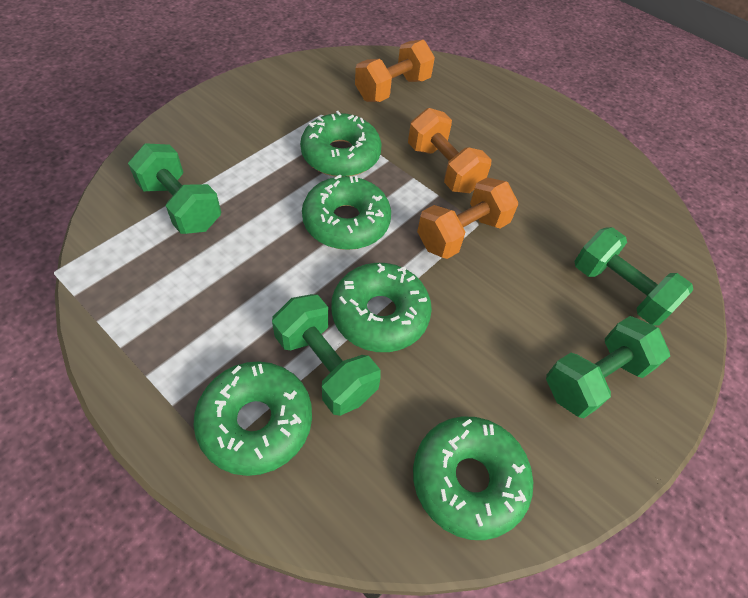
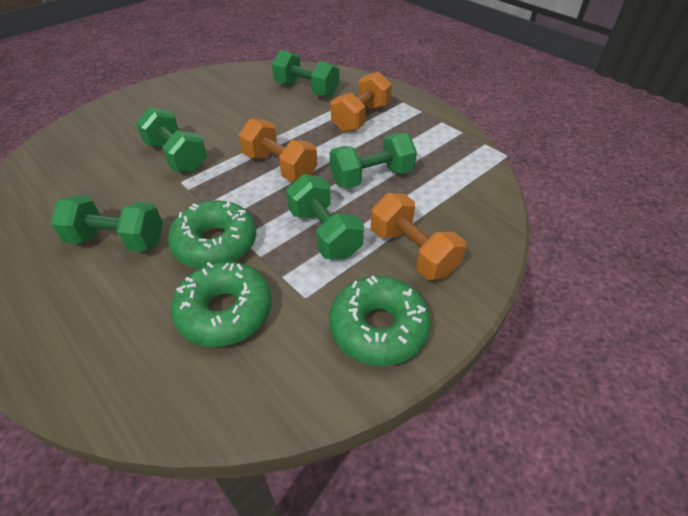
green donut: 5 -> 3
green dumbbell: 4 -> 5

